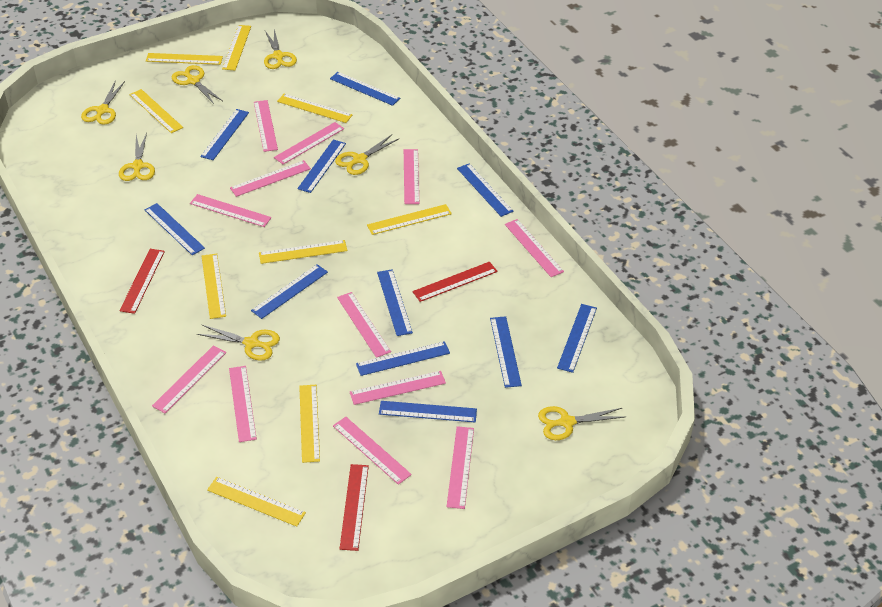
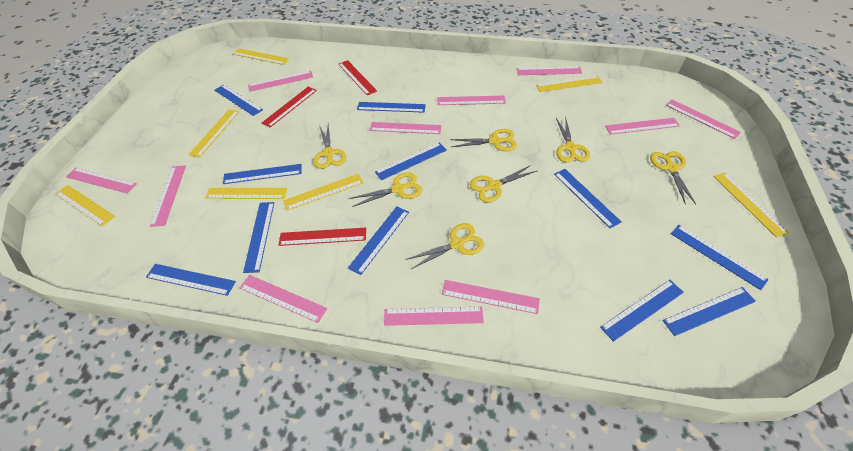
pink ruler: 12 -> 11
yellow ruler: 9 -> 7

